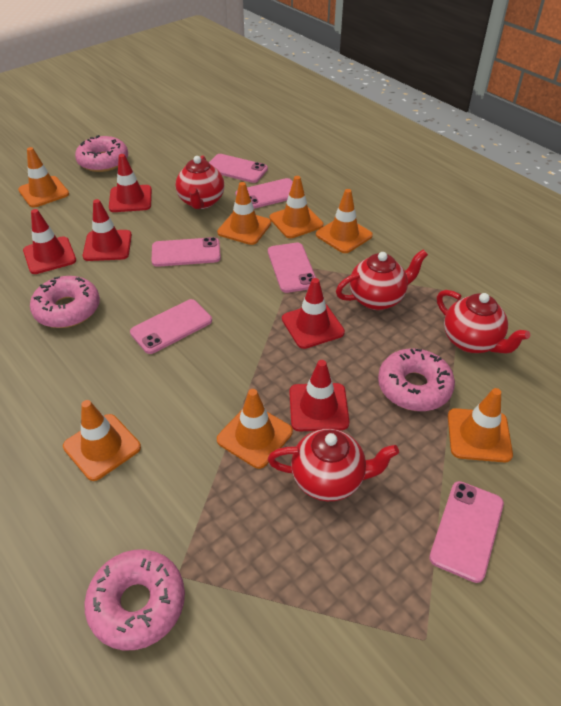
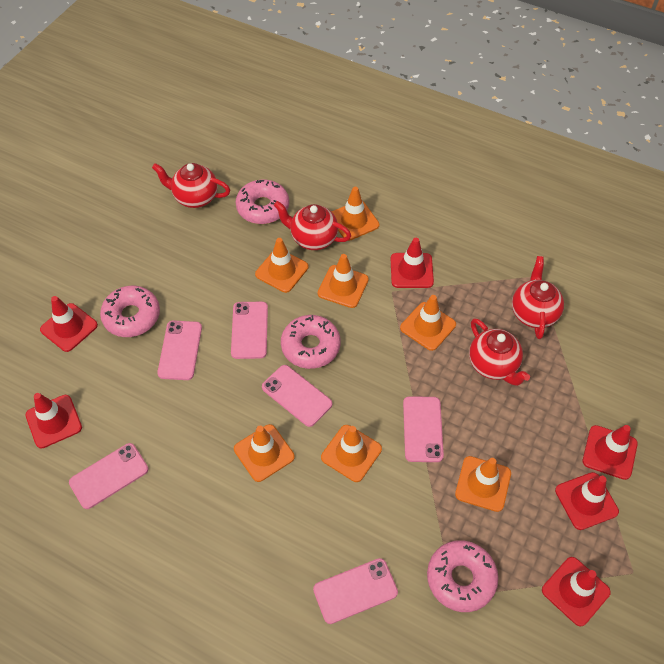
red traffic cone: 5 -> 6

